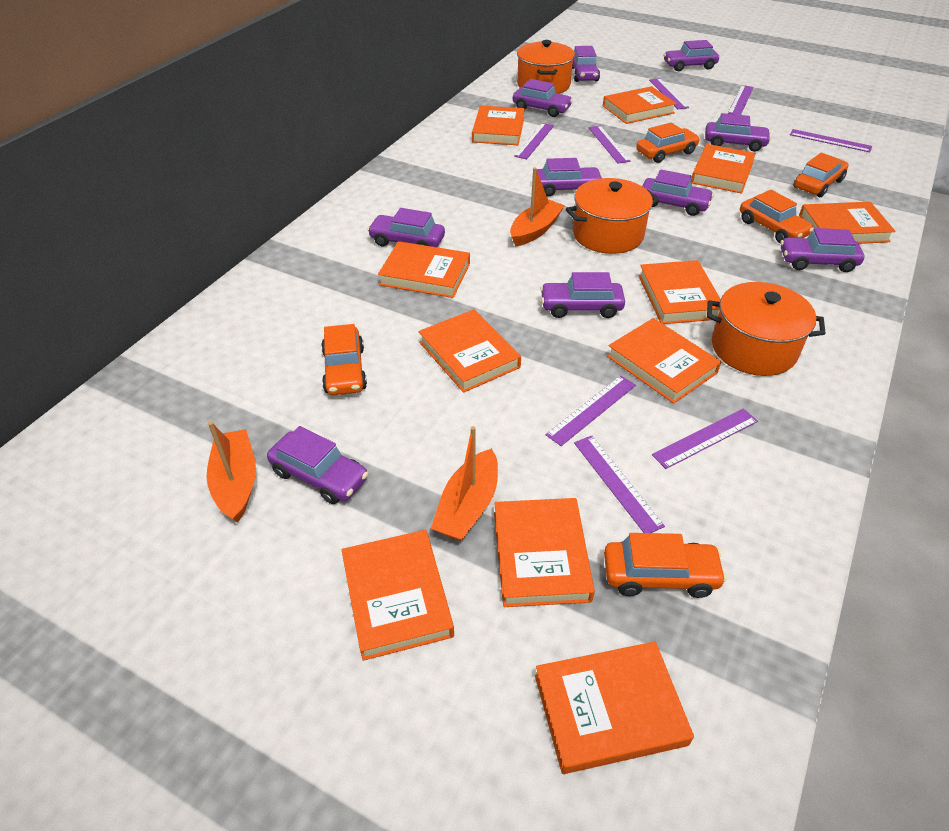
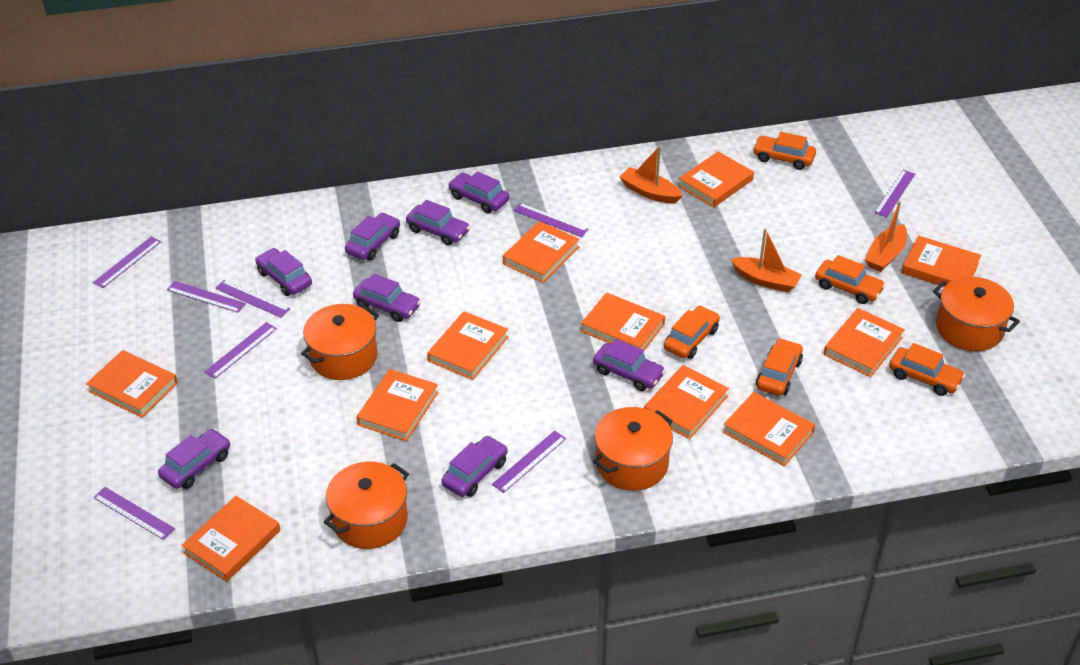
orange pot: 3 -> 4
purple car: 10 -> 8

